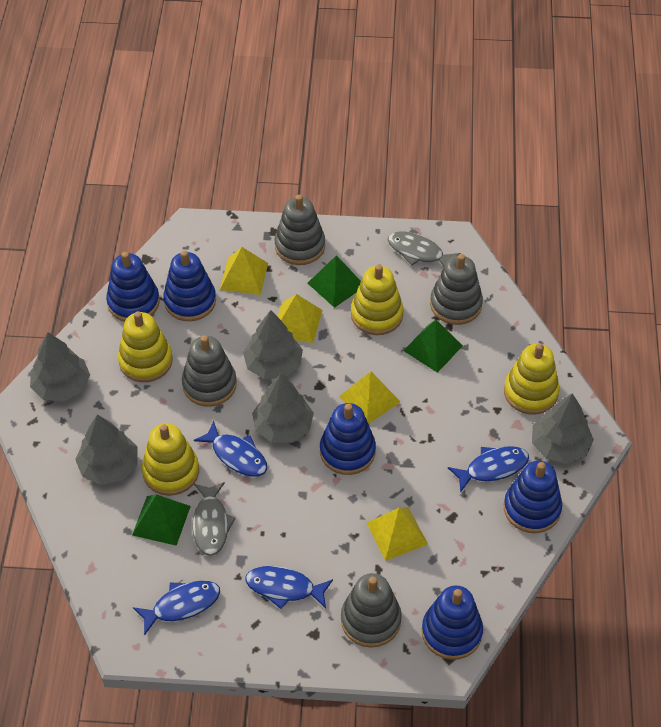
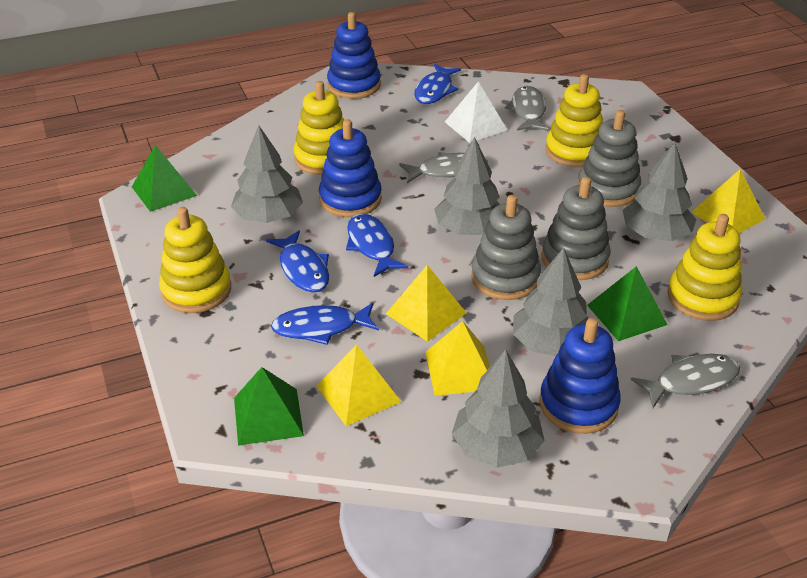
blue stacking toy: 5 -> 3
grey fish: 2 -> 3
grey stacking toy: 4 -> 3
white pyramid: 0 -> 1

